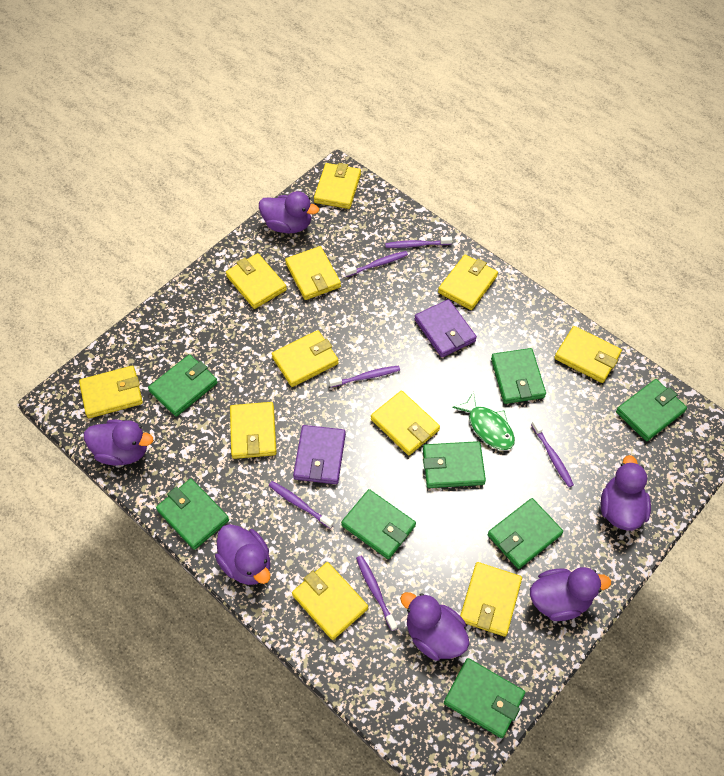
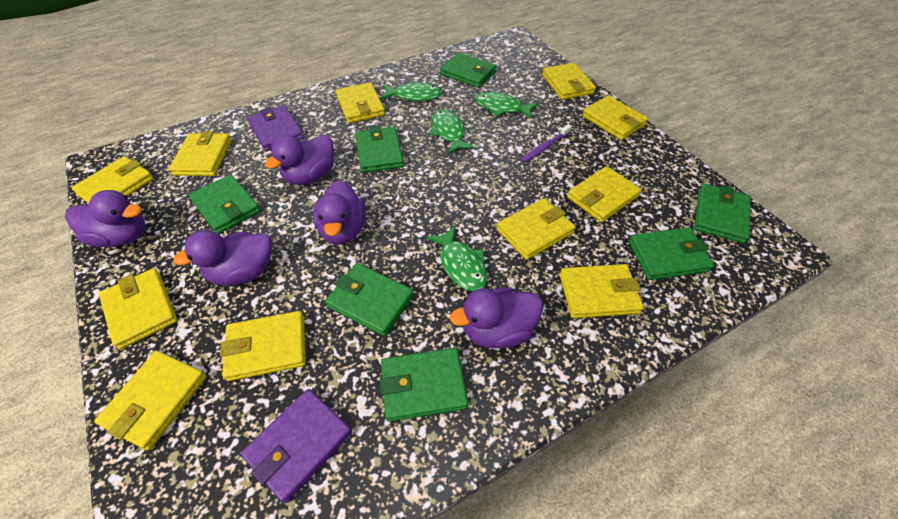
green fish: 1 -> 4
green wallet: 8 -> 7
purple duck: 6 -> 5
purple toothbrush: 6 -> 1

